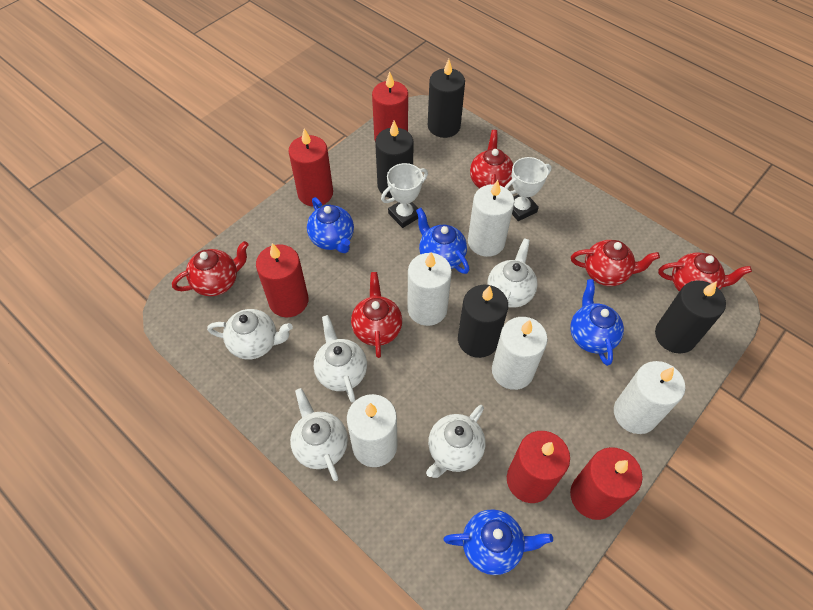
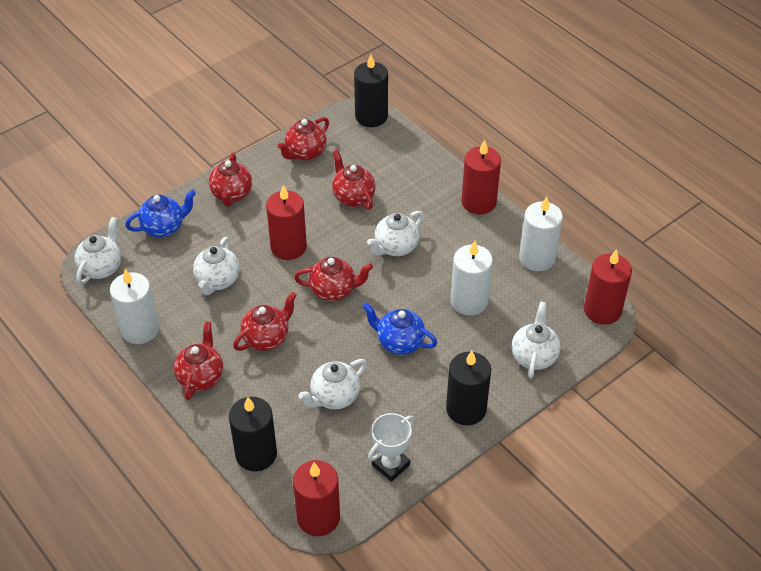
black candle: 4 -> 3
blue teapot: 4 -> 2
red candle: 5 -> 4
red teapot: 5 -> 6
white candle: 5 -> 3
white trophy: 2 -> 1

